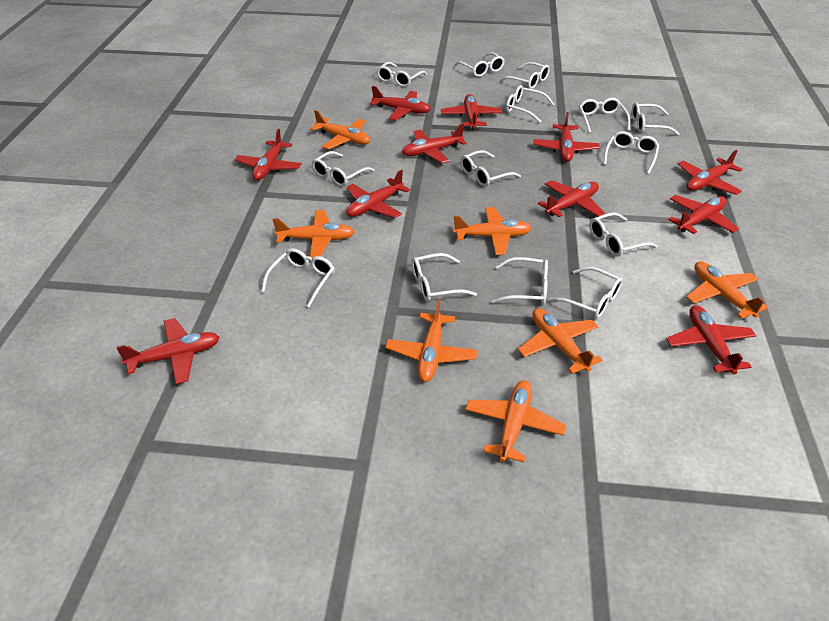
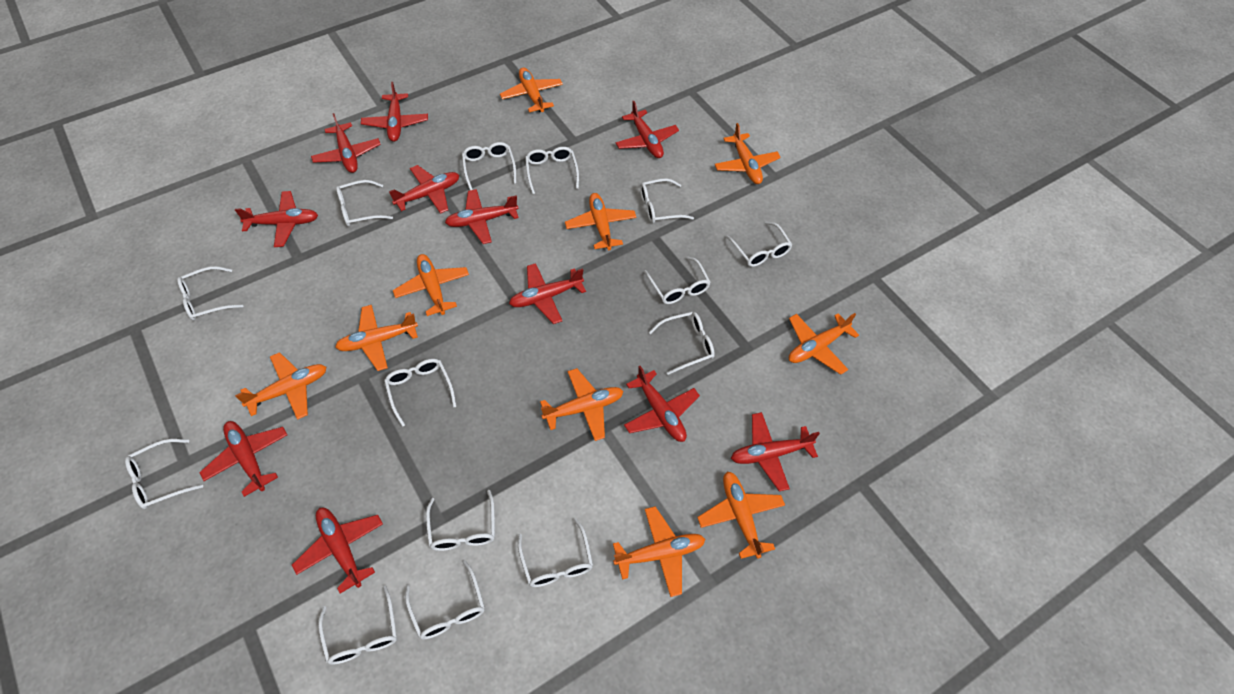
orange plane: 7 -> 10

